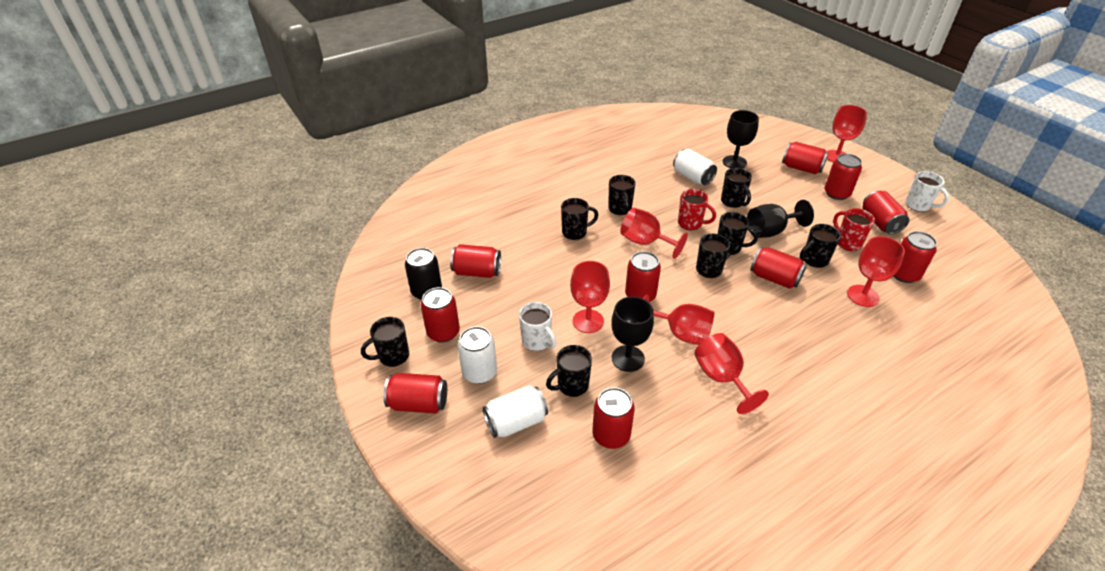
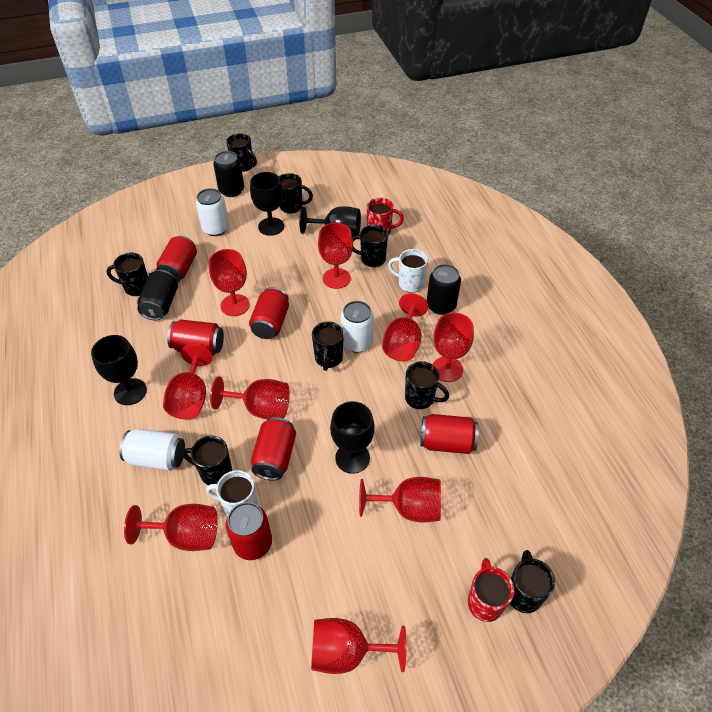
black can: 1 -> 3
black goblet: 3 -> 4
red can: 10 -> 6
red goblet: 6 -> 9

